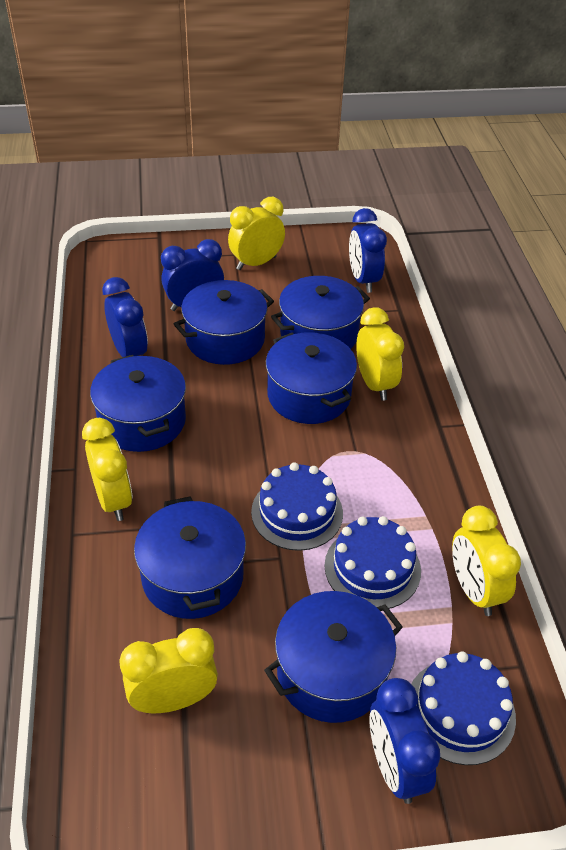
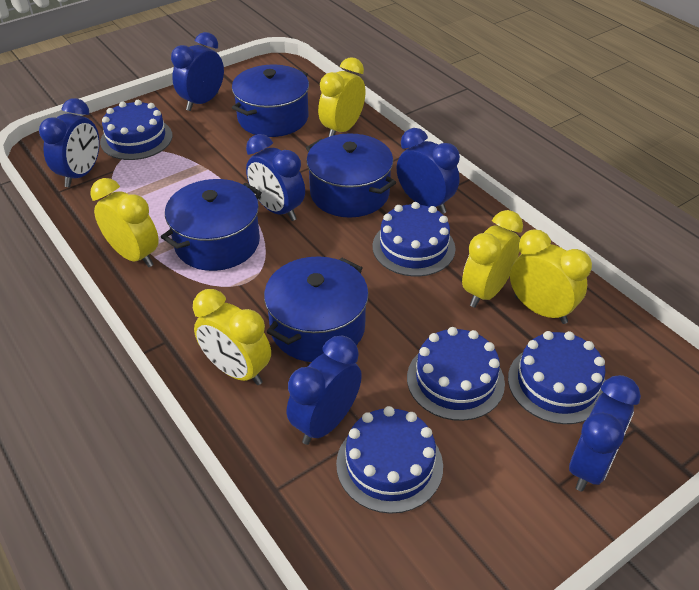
blue cake: 3 -> 5
blue clock: 4 -> 6
blue pot: 6 -> 4

